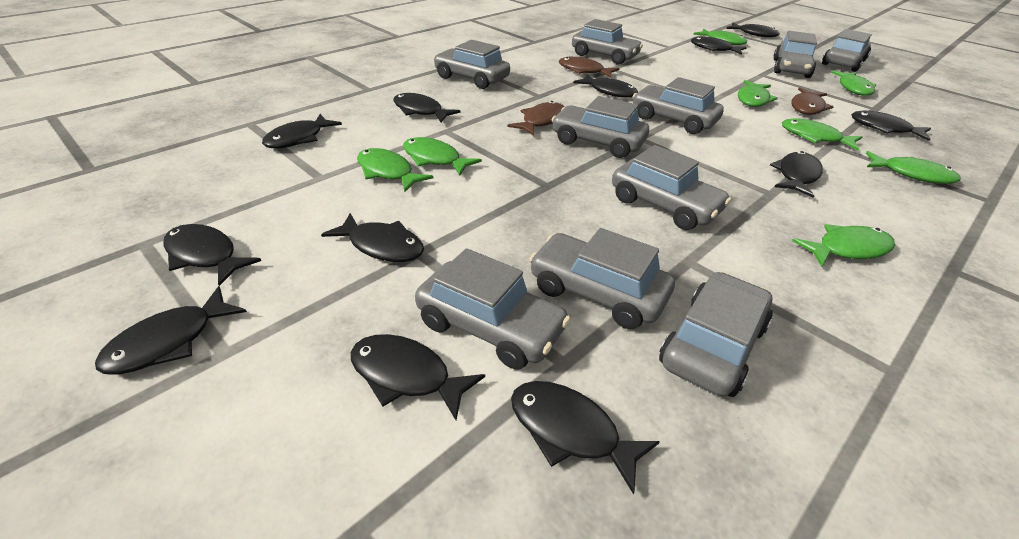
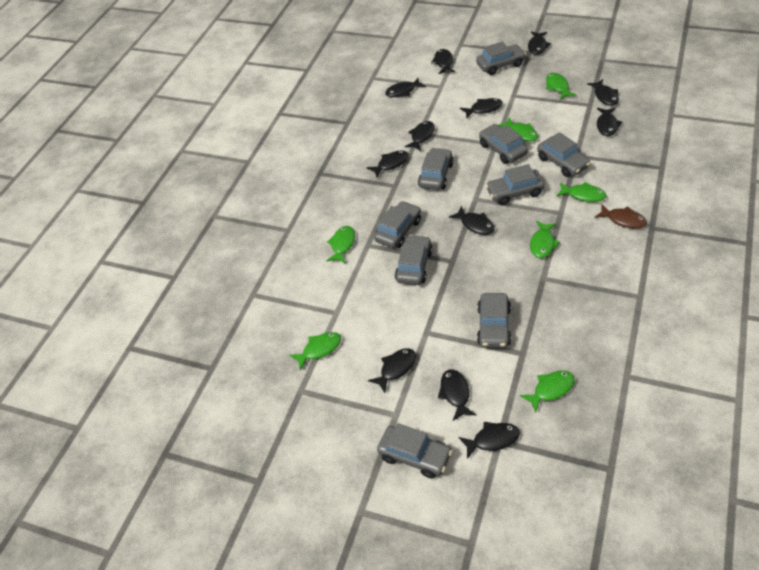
brown fish: 3 -> 1
green fish: 8 -> 7
grey car: 10 -> 9

